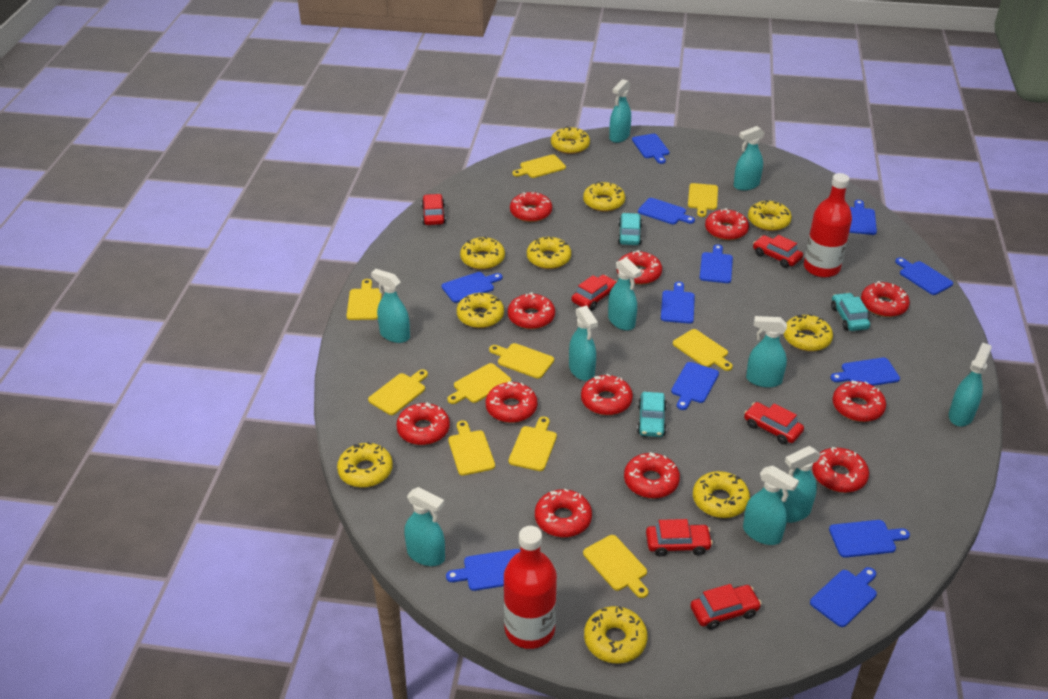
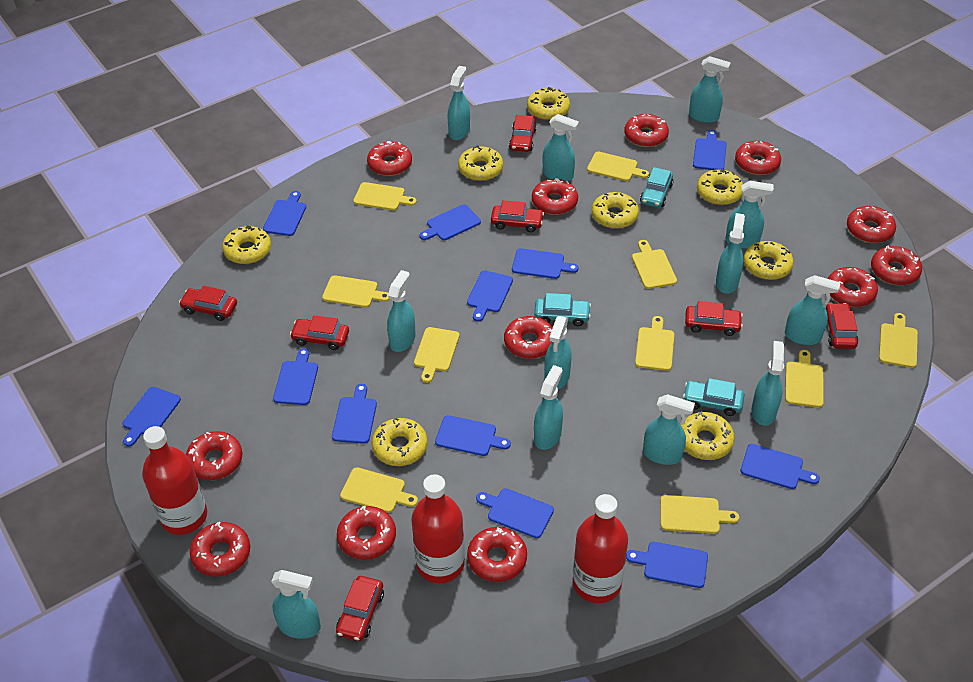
red bottle: 2 -> 3
red car: 6 -> 7
turquoise spray bottle: 10 -> 12
yellow donut: 10 -> 8

